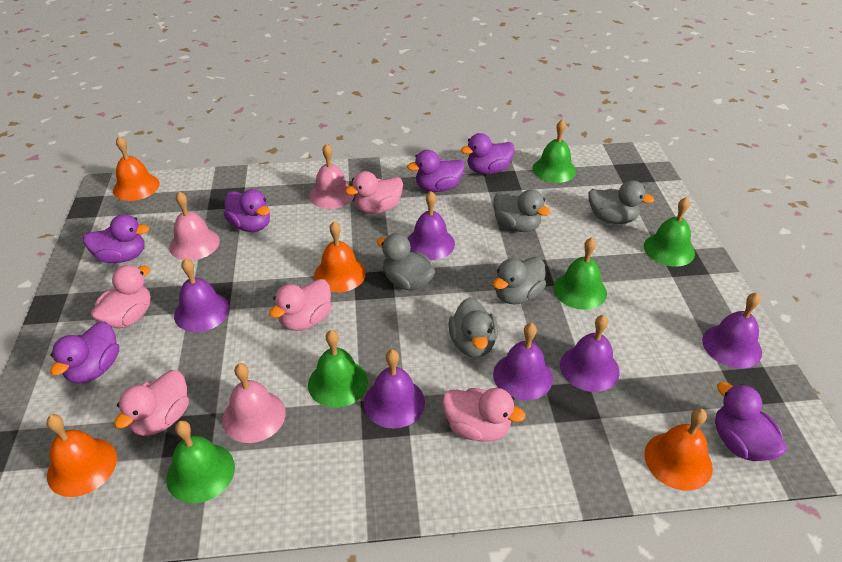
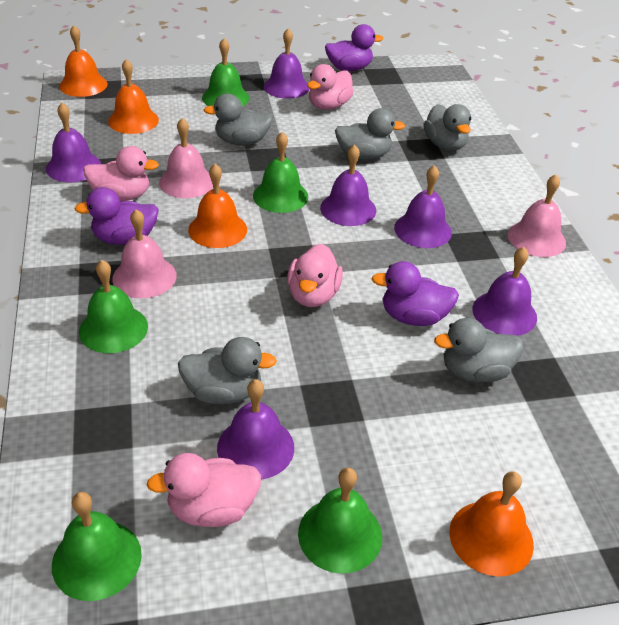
pink duck: 5 -> 4
purple duck: 6 -> 3

